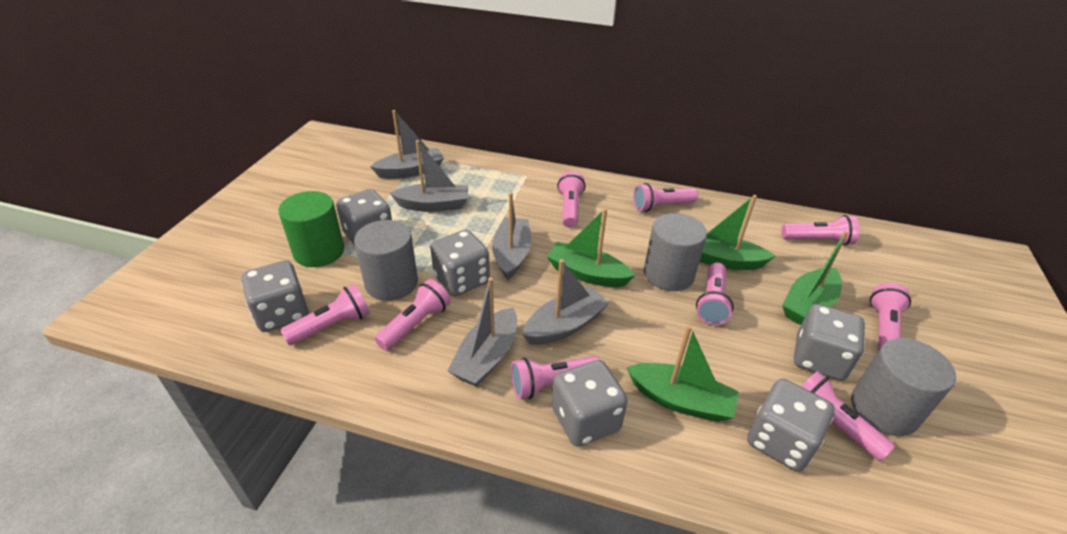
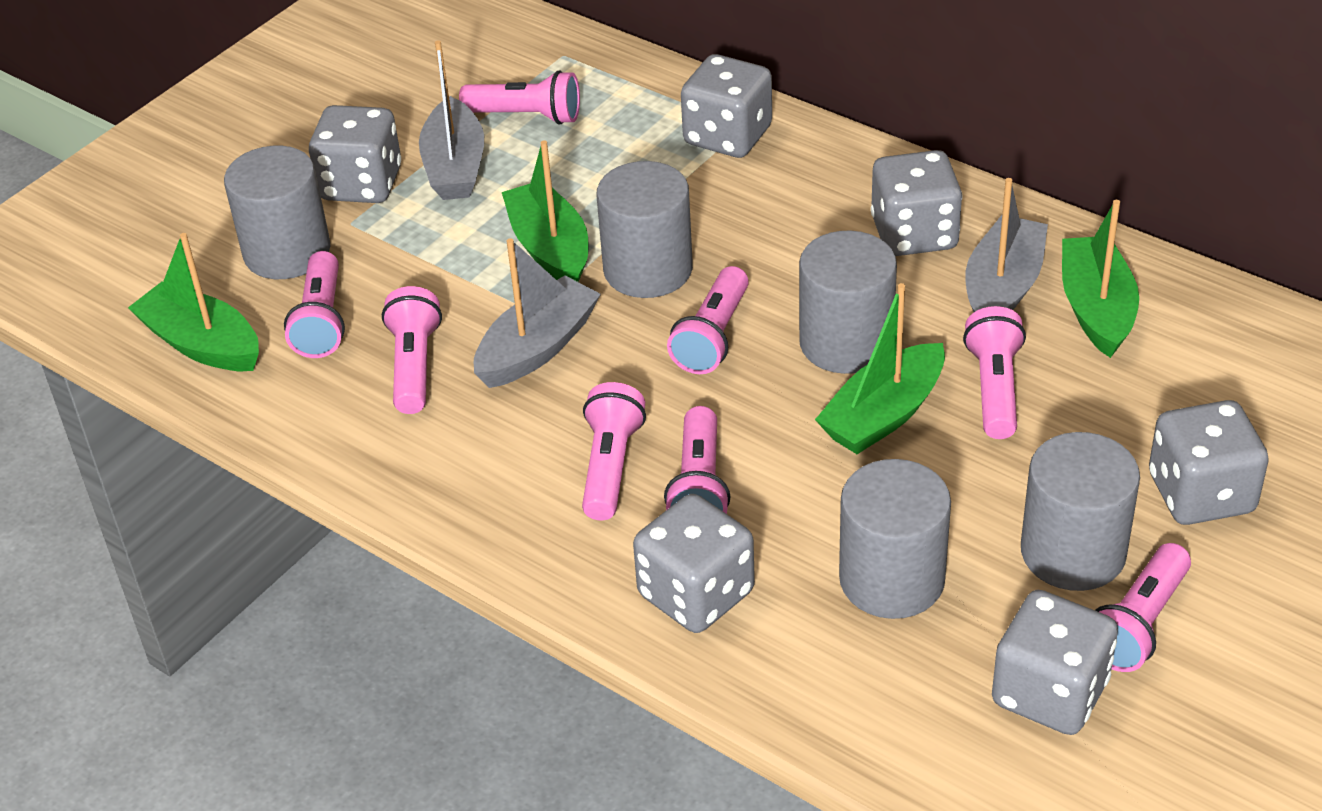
green cylinder: 1 -> 0
grey boat: 5 -> 3
grey cylinder: 3 -> 5
pink flashlight: 9 -> 8

